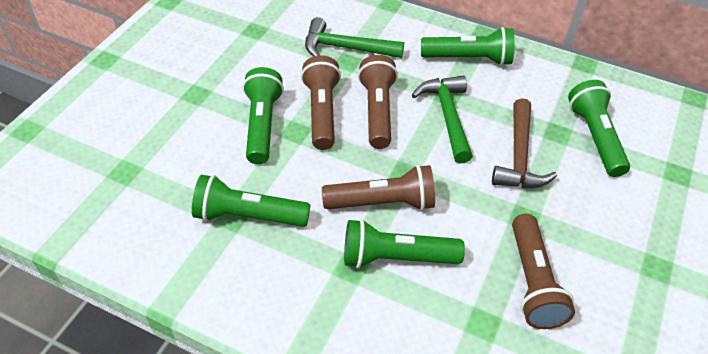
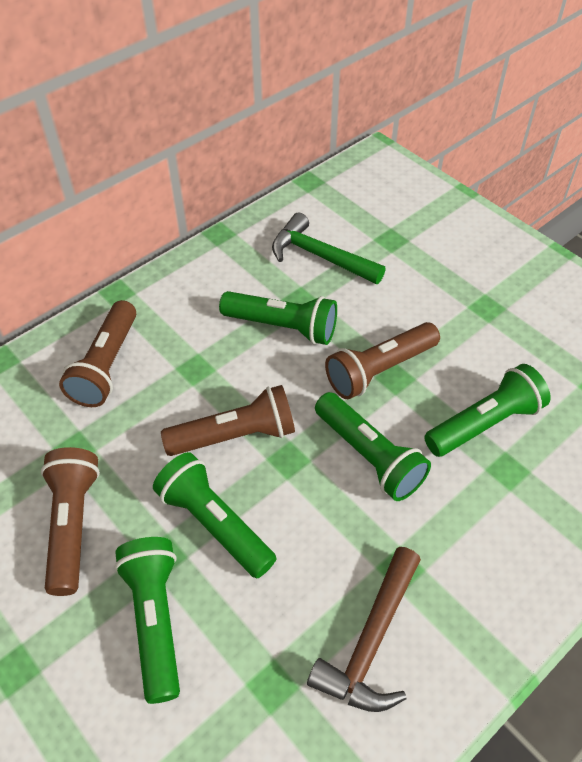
green hammer: 2 -> 1

